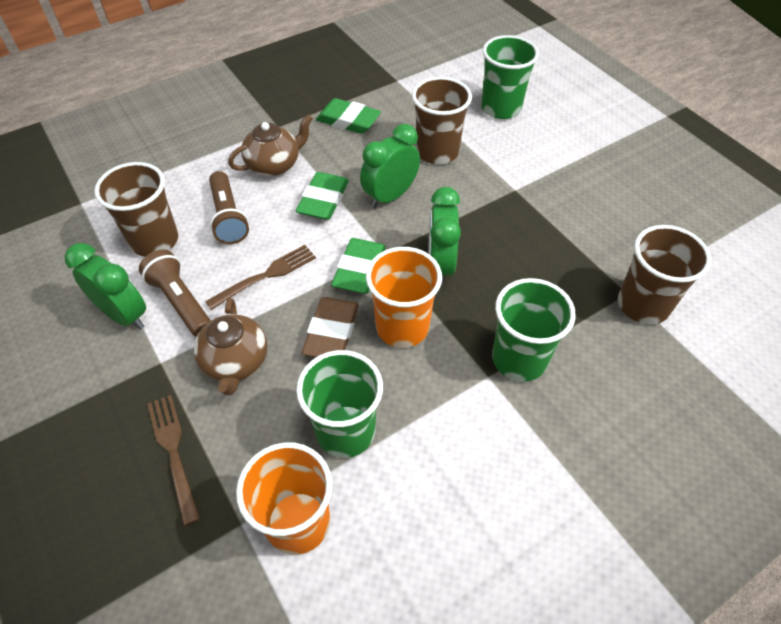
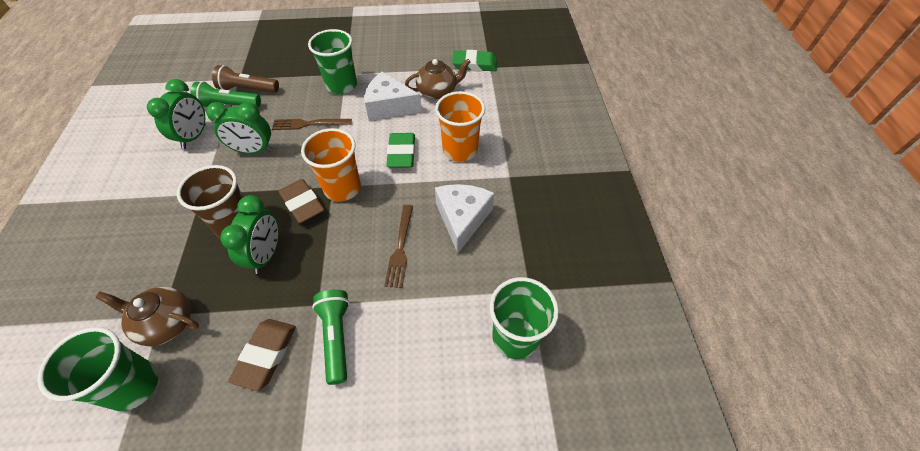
brown cup: 3 -> 1
brown eraser: 1 -> 2
brown flashlight: 2 -> 1
green eraser: 3 -> 2
green flashlight: 0 -> 2
white cheese: 0 -> 2

